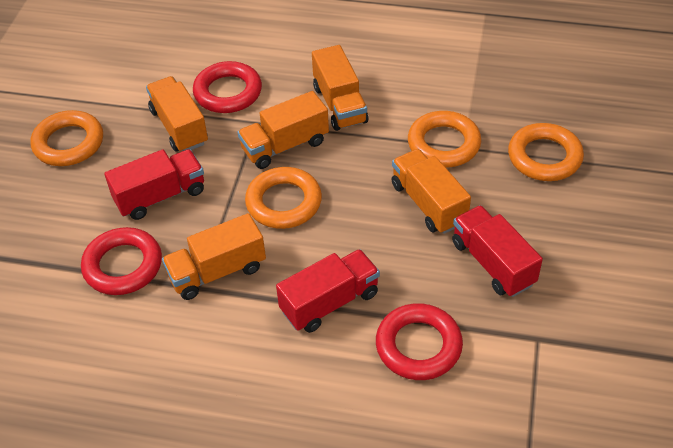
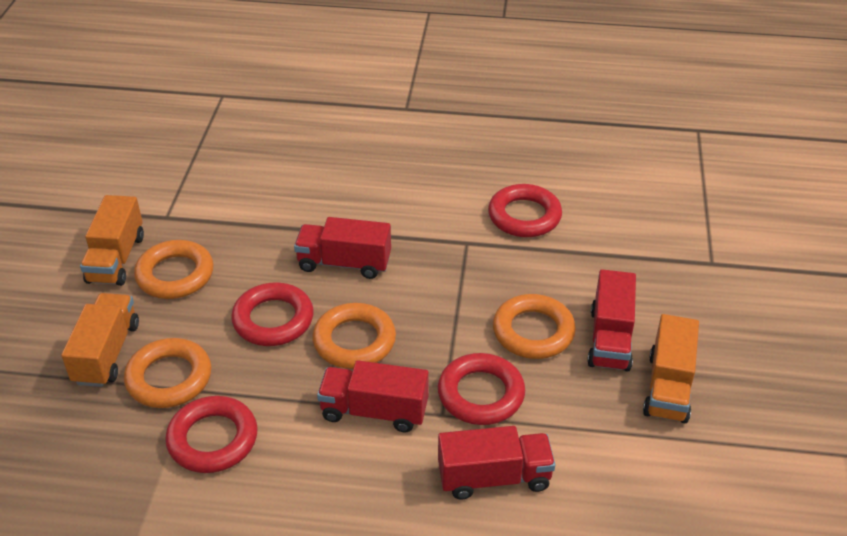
orange truck: 5 -> 3
red ring: 3 -> 4
red truck: 3 -> 4

